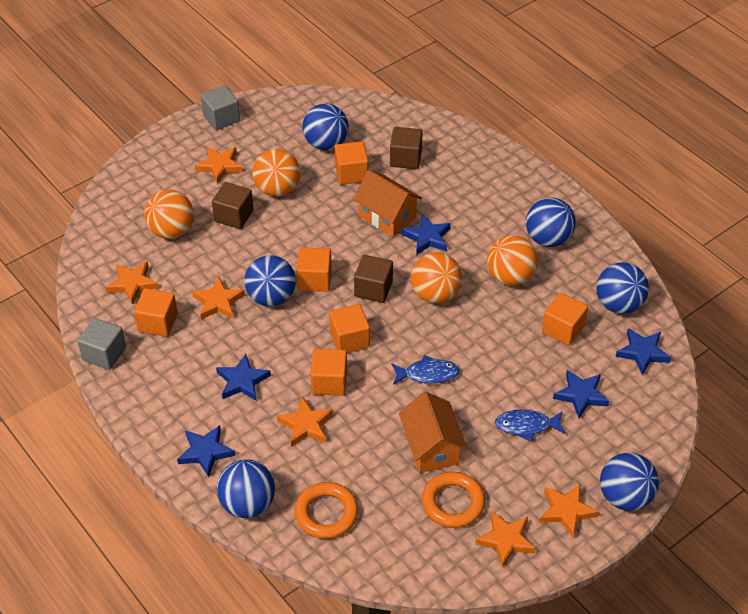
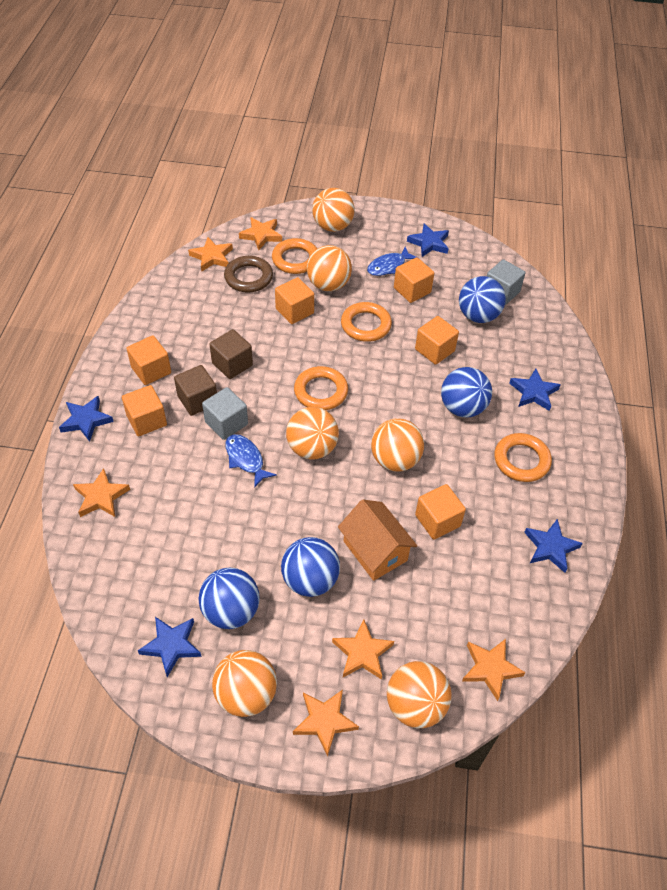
blue ball: 6 -> 4
brown cube: 3 -> 2
brown ring: 0 -> 1
orange ball: 4 -> 6
orange house: 2 -> 1
orange ring: 2 -> 4

